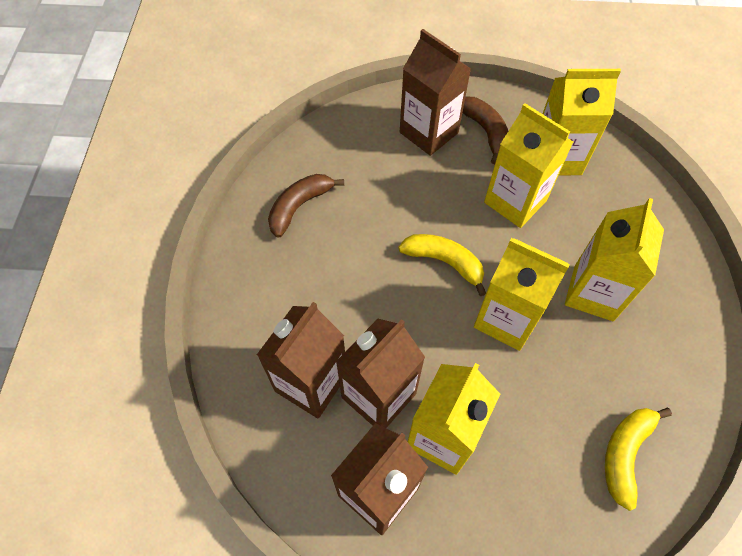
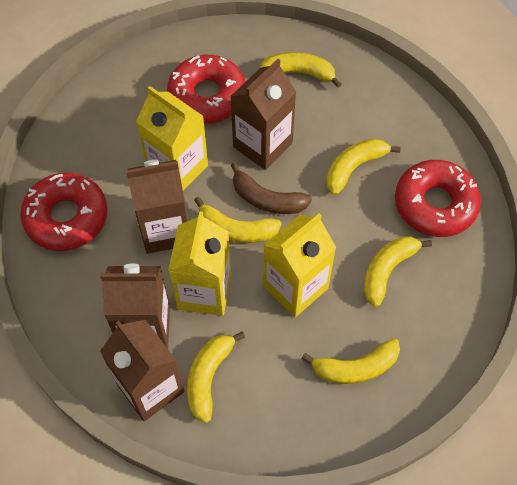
brown banana: 2 -> 1
red donut: 0 -> 3
yellow banana: 2 -> 6
yellow carton: 5 -> 3

